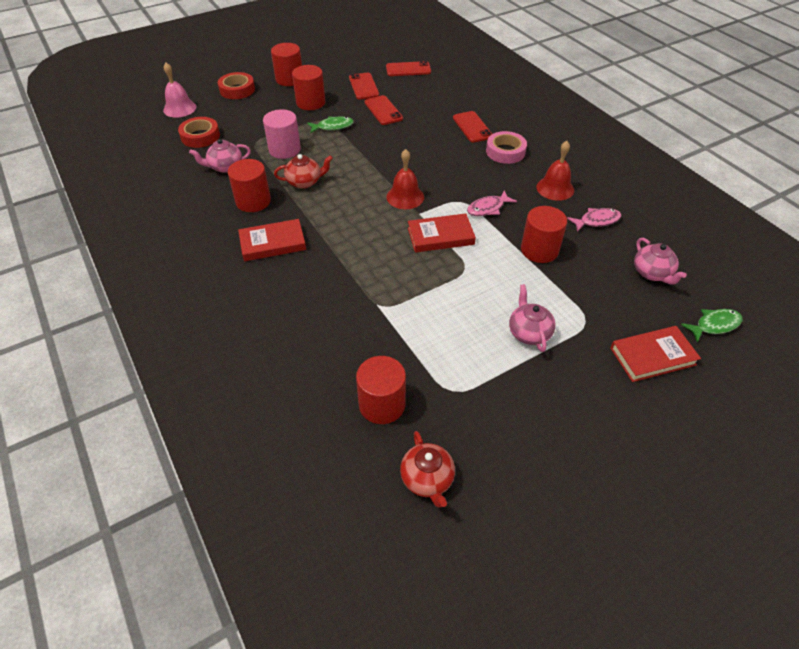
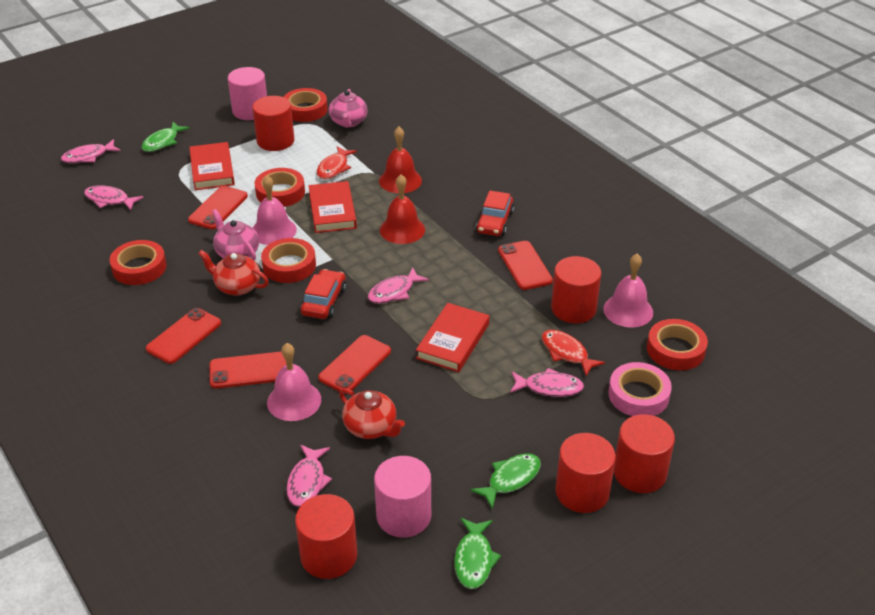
green fish: 2 -> 3
pink bell: 1 -> 3
pink cylinder: 1 -> 2
pink fish: 2 -> 5
pink teapot: 3 -> 2
red car: 0 -> 2
red fish: 0 -> 2
red phone: 4 -> 5
red tape: 2 -> 5

